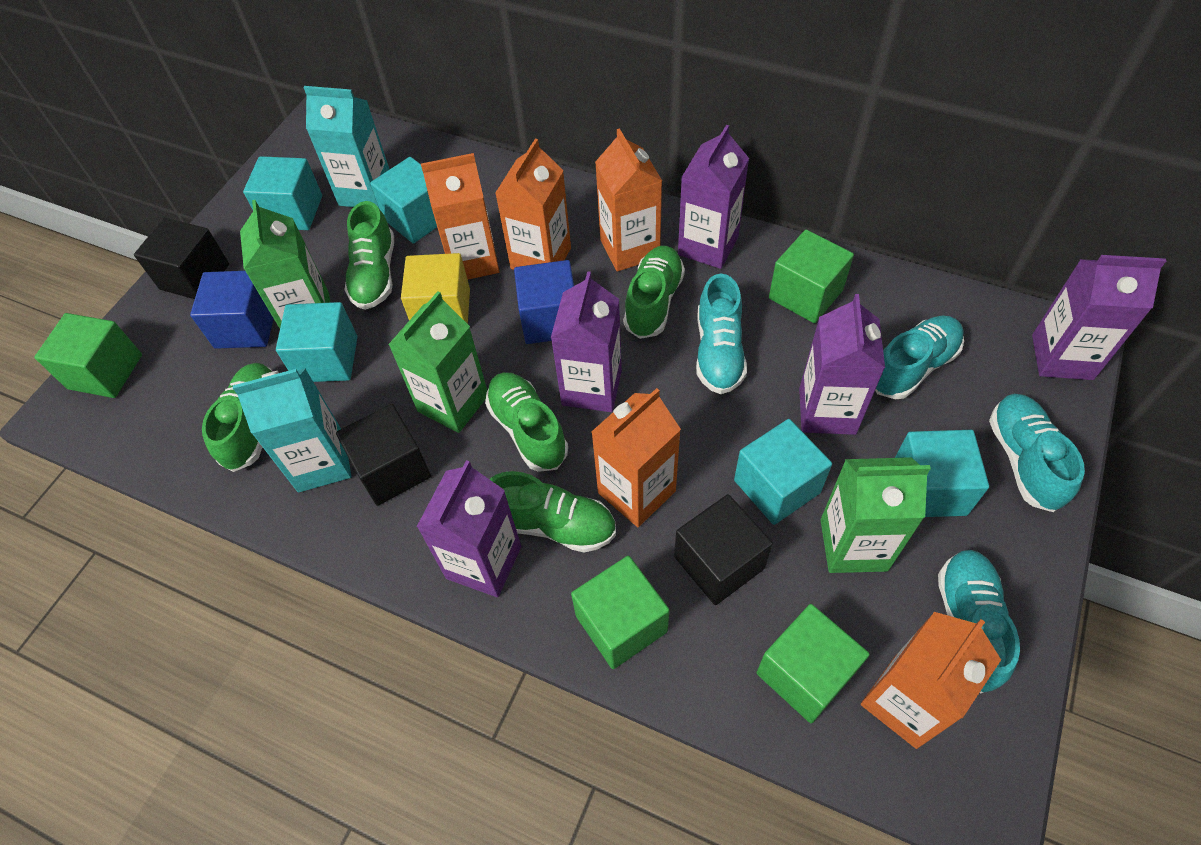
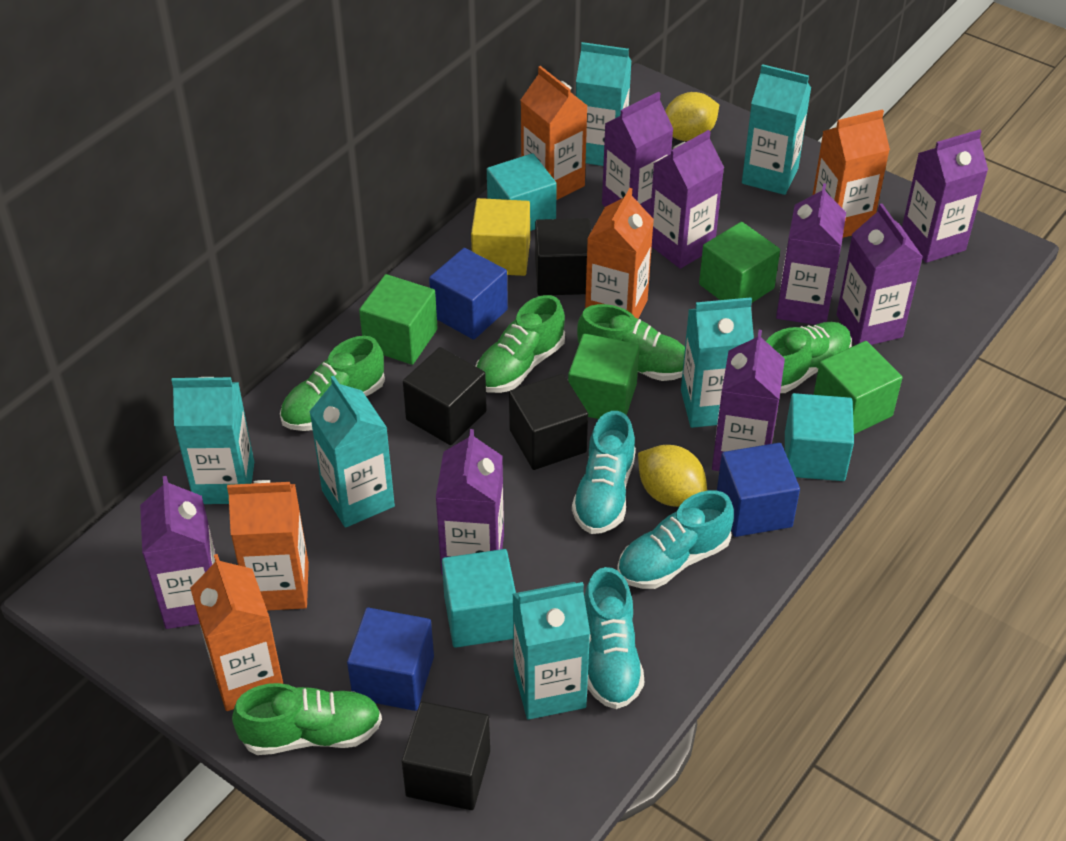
black cube: 3 -> 4
blue cube: 2 -> 3
green carton: 3 -> 0
purple carton: 5 -> 8
turquoise carton: 2 -> 6
turquoise cube: 5 -> 3
turquoise shoe: 4 -> 3
yellow lemon: 0 -> 2

